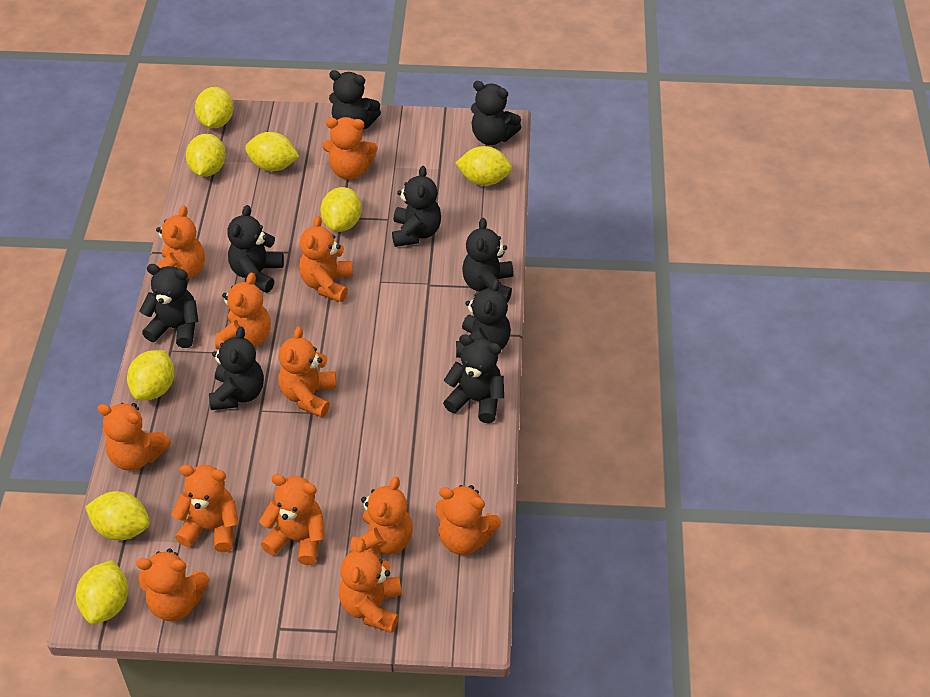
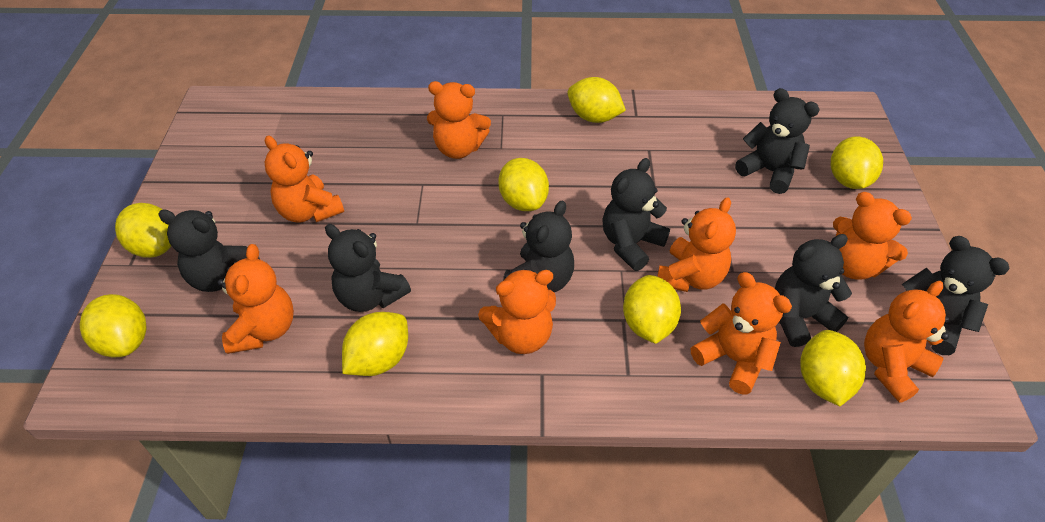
black teddy bear: 9 -> 7
orange teddy bear: 12 -> 8

